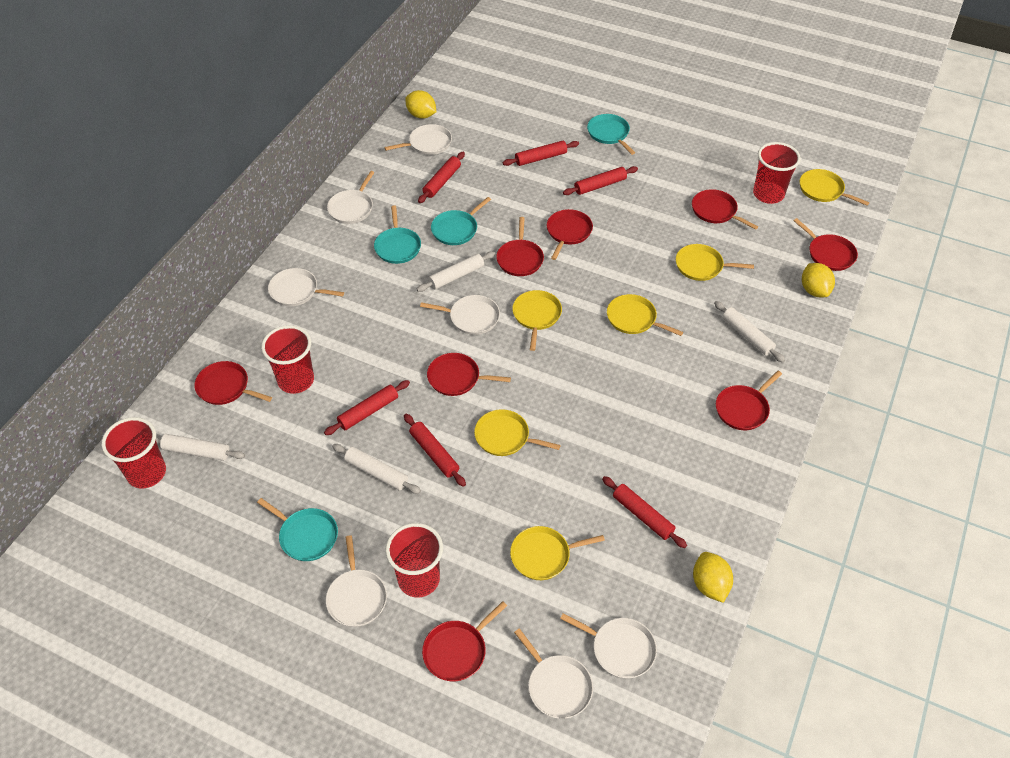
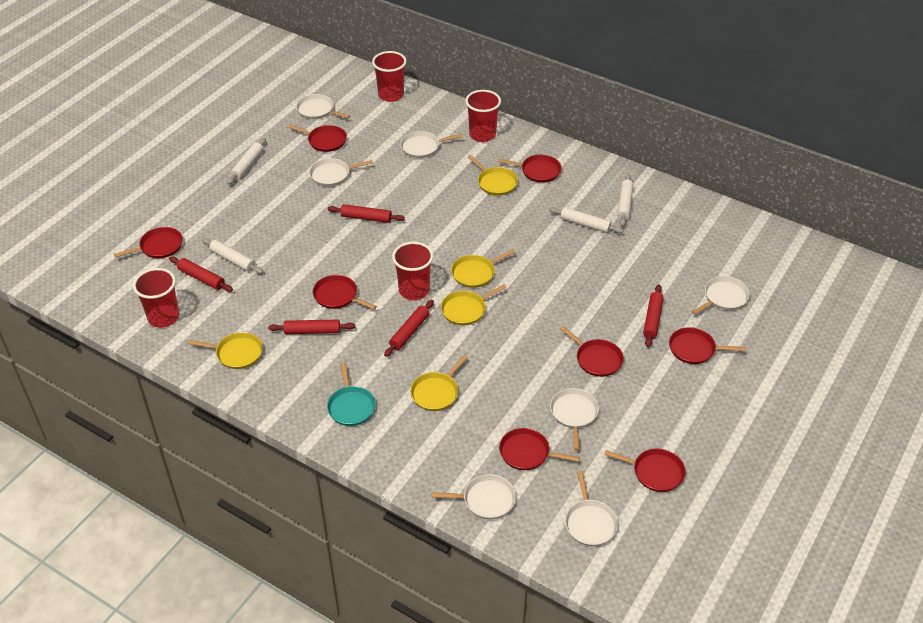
red rolling pin: 6 -> 5
turquoise pan: 4 -> 1
yellow lemon: 3 -> 0
yellow pan: 6 -> 5

